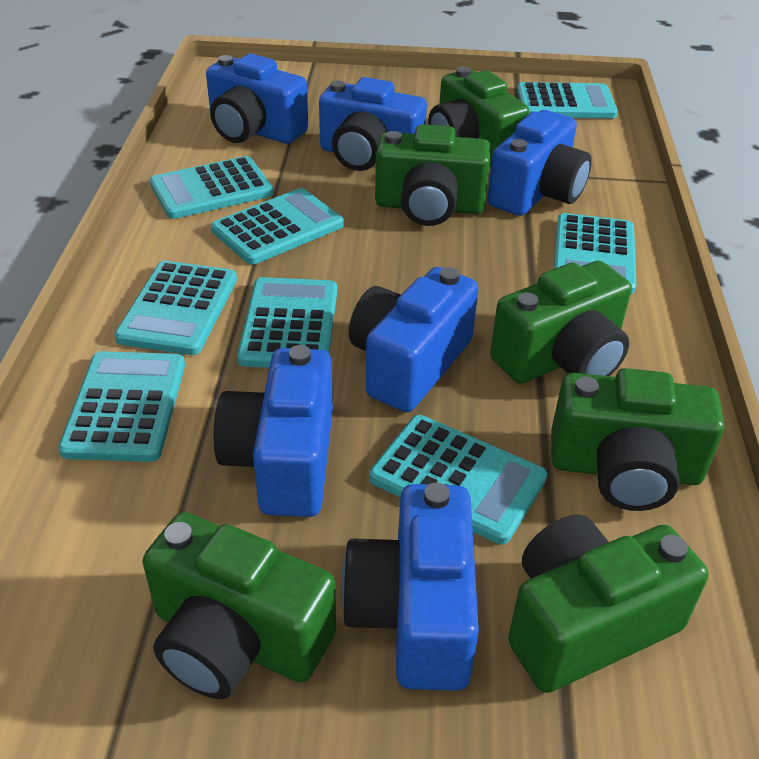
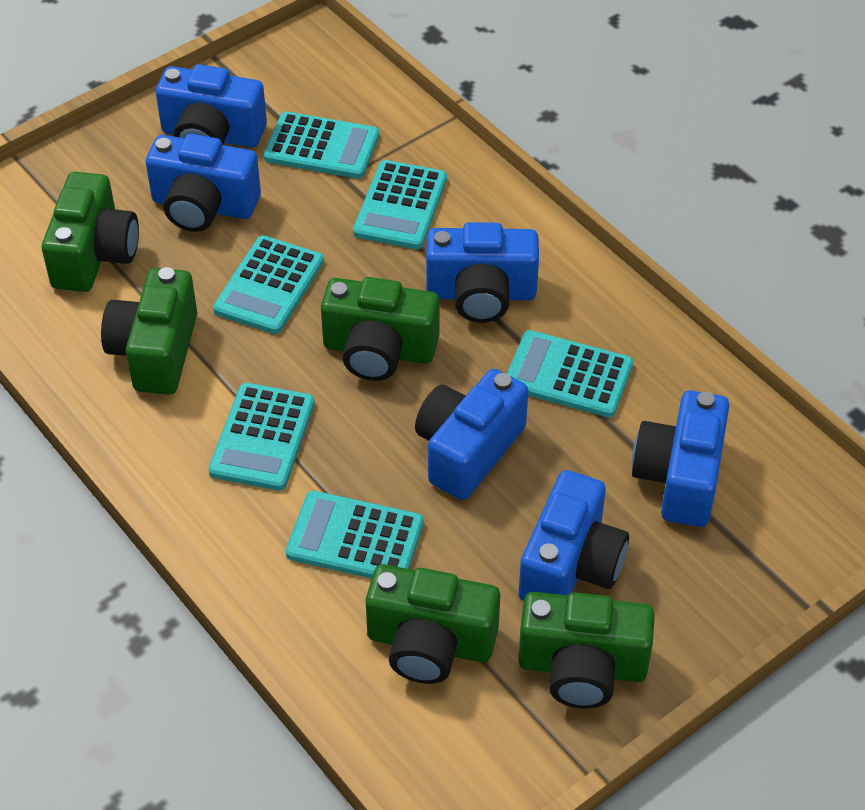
green camera: 6 -> 5
turquoise calculator: 8 -> 6

